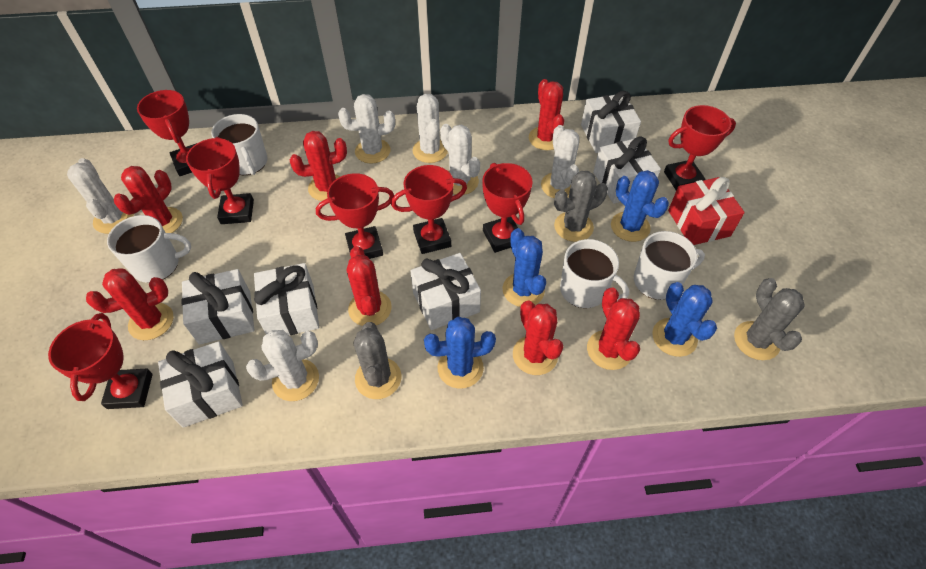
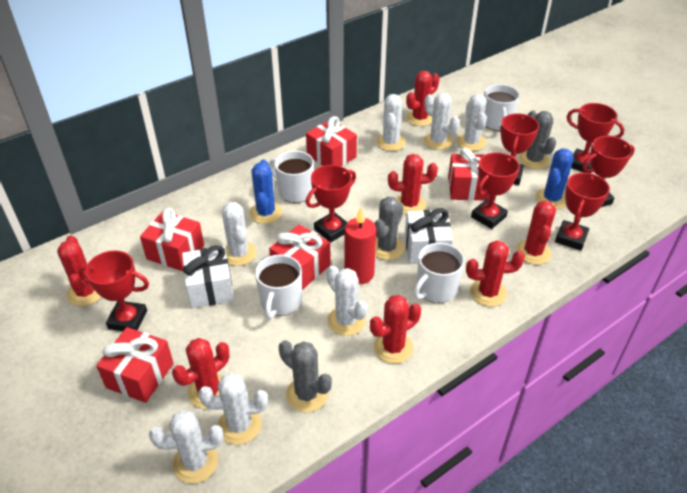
blue cactus: 4 -> 2
red candle: 0 -> 1
red gift: 1 -> 5
white cactus: 6 -> 7
white gift: 6 -> 2

